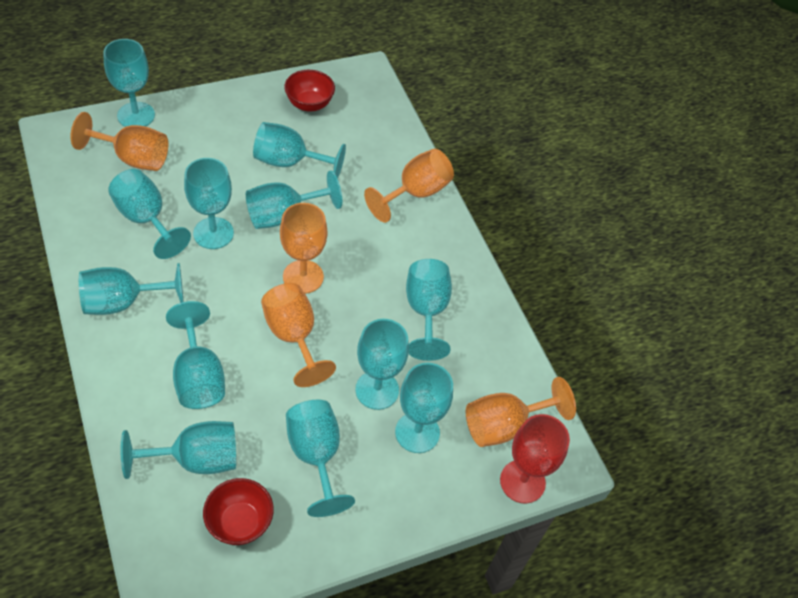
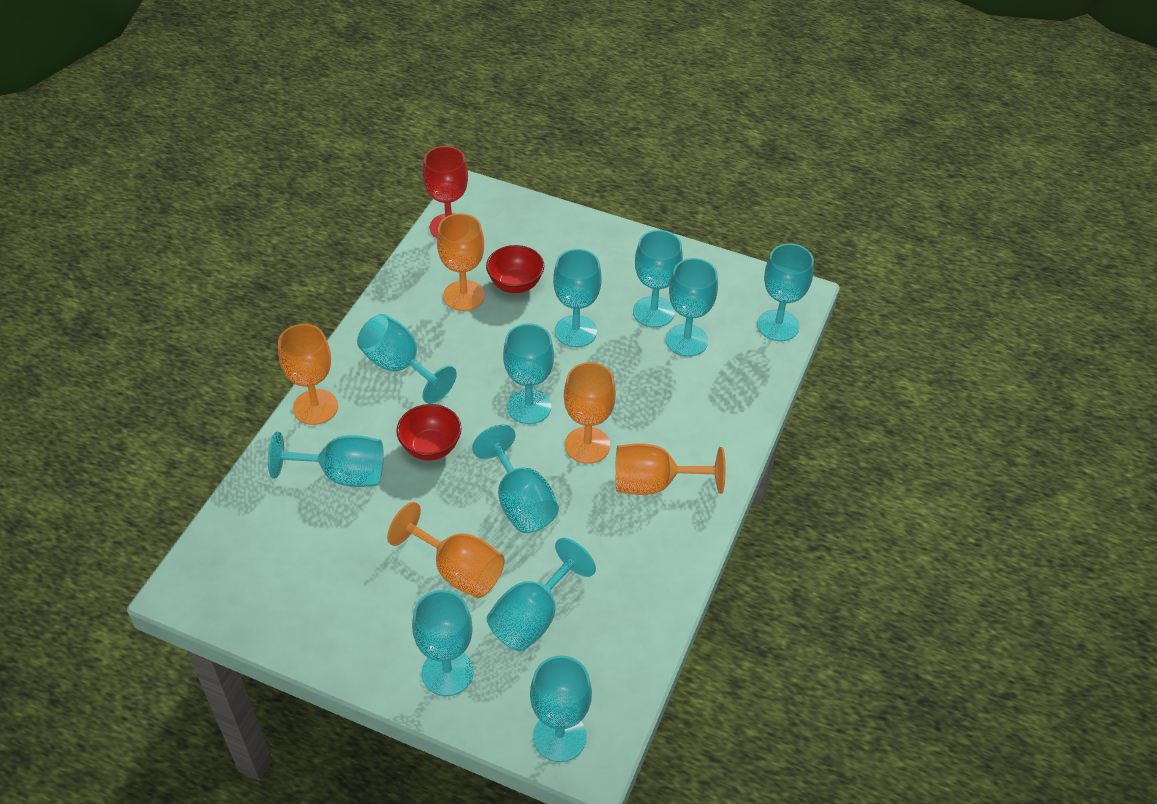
turquoise goblet: 12 -> 11

